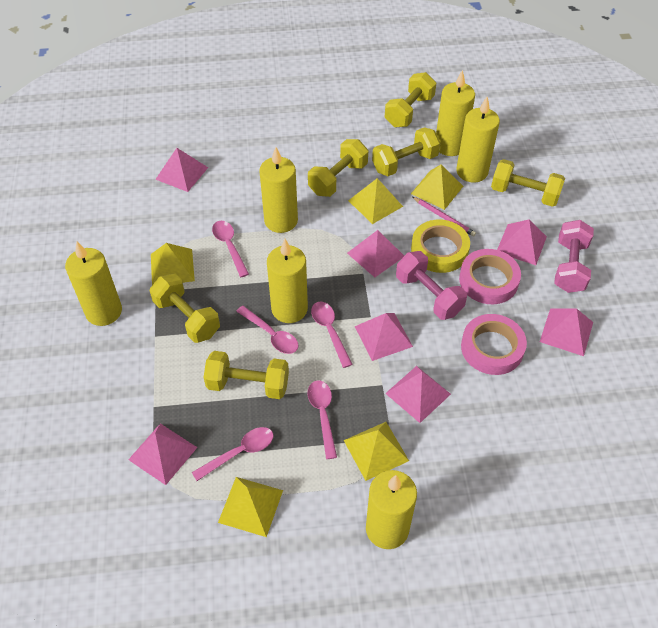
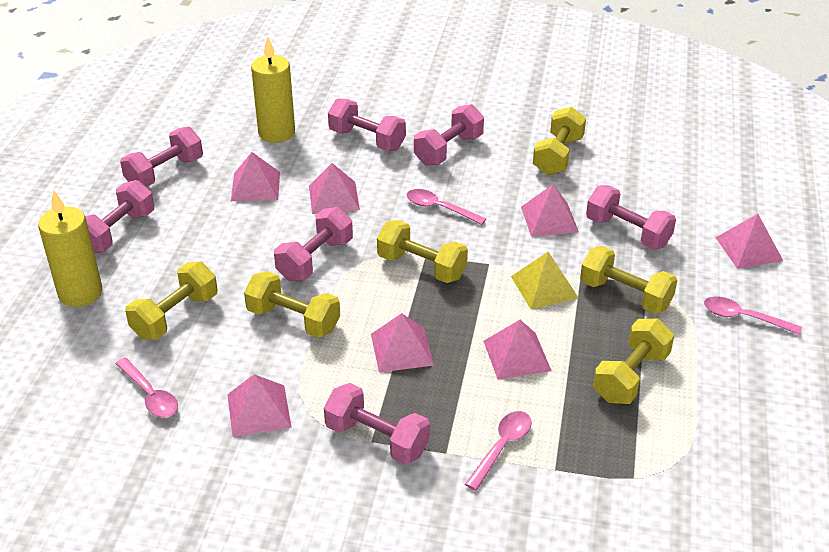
pink dumbbell: 2 -> 7
pink pencil: 1 -> 0
pink spoon: 5 -> 4
pink tape: 2 -> 0
yellow candle: 6 -> 2
yellow pyramid: 5 -> 1
yellow tape: 1 -> 0

